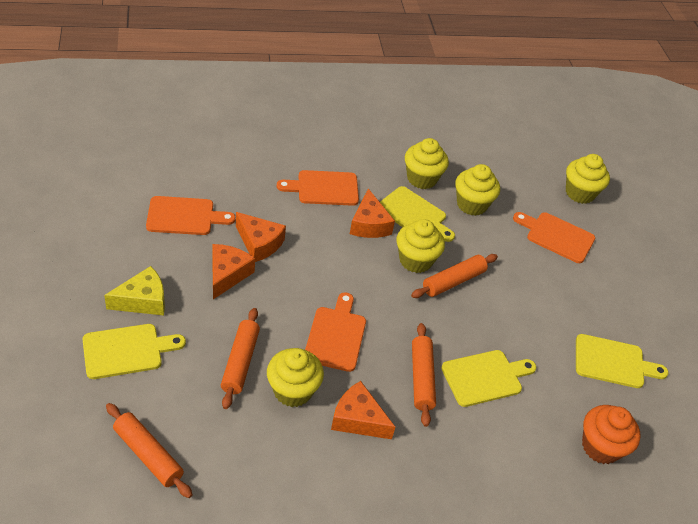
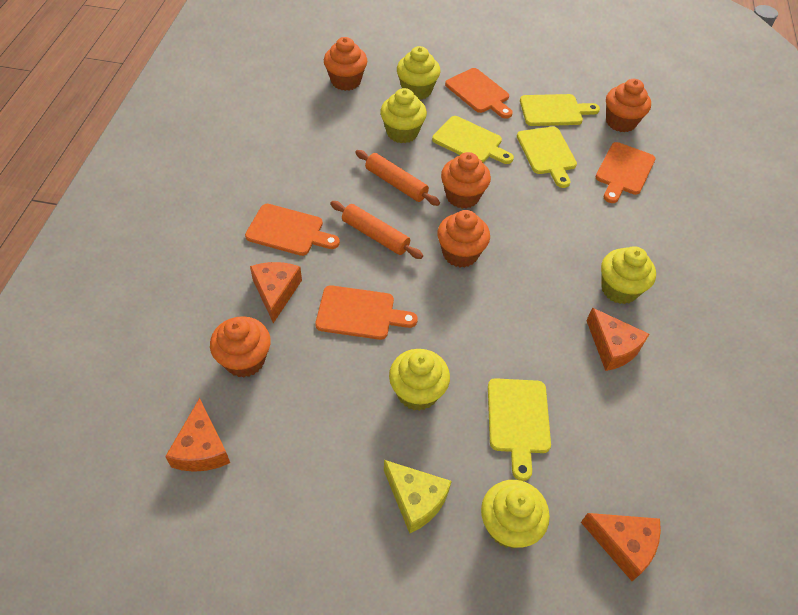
orange cupcake: 1 -> 5
orange rolling pin: 4 -> 2

